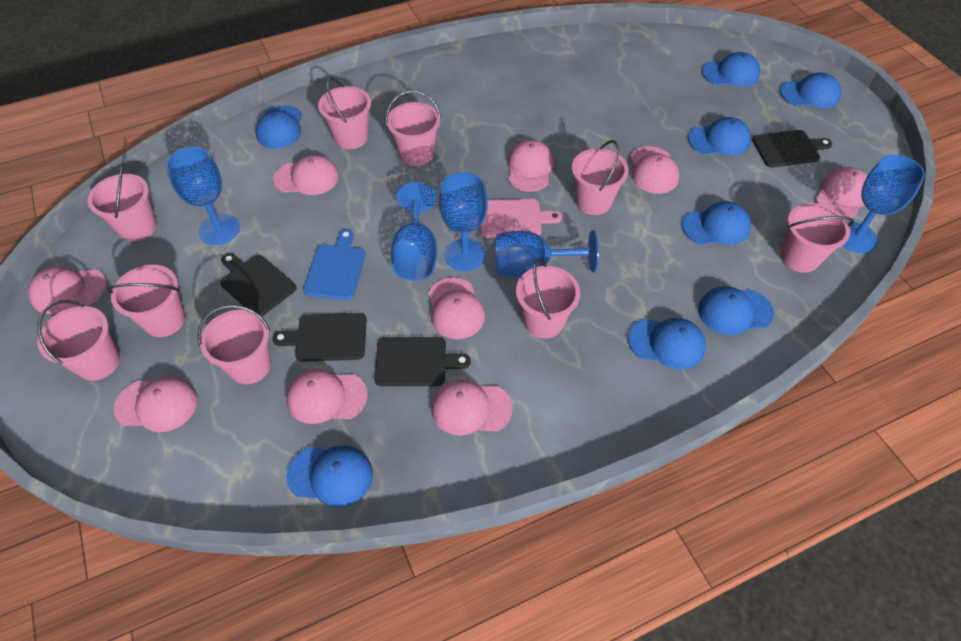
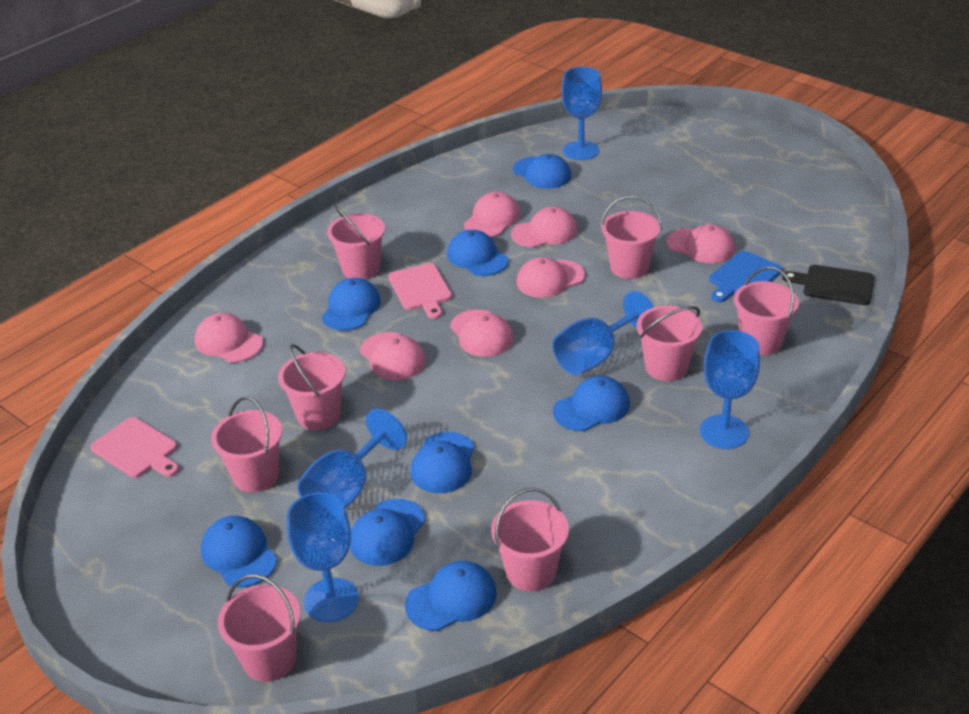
black cutting board: 4 -> 1
pink bucket: 9 -> 8
pink cap: 9 -> 7
pink cutting board: 1 -> 2

